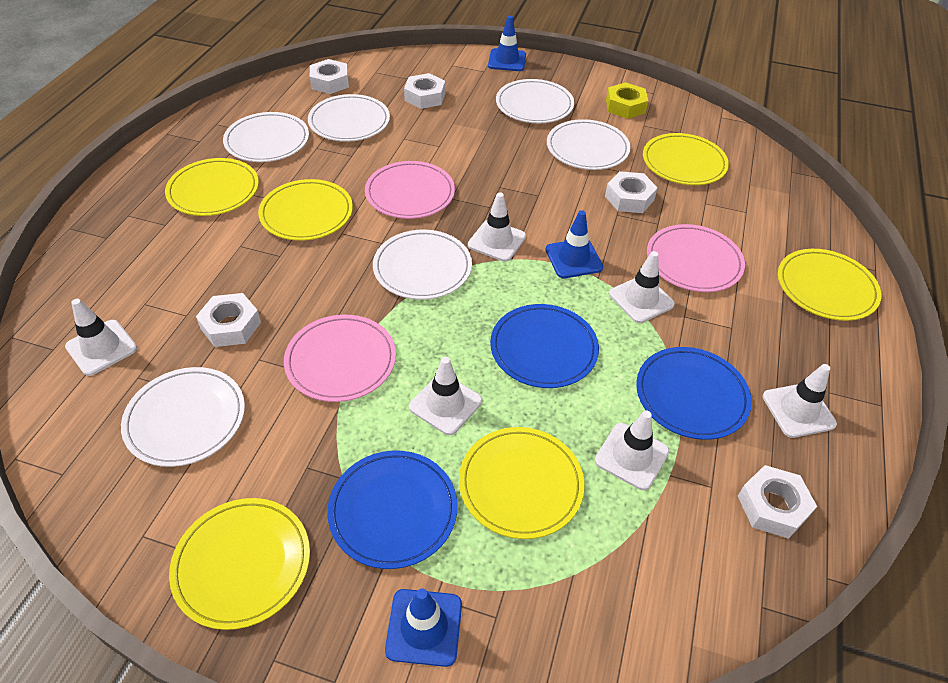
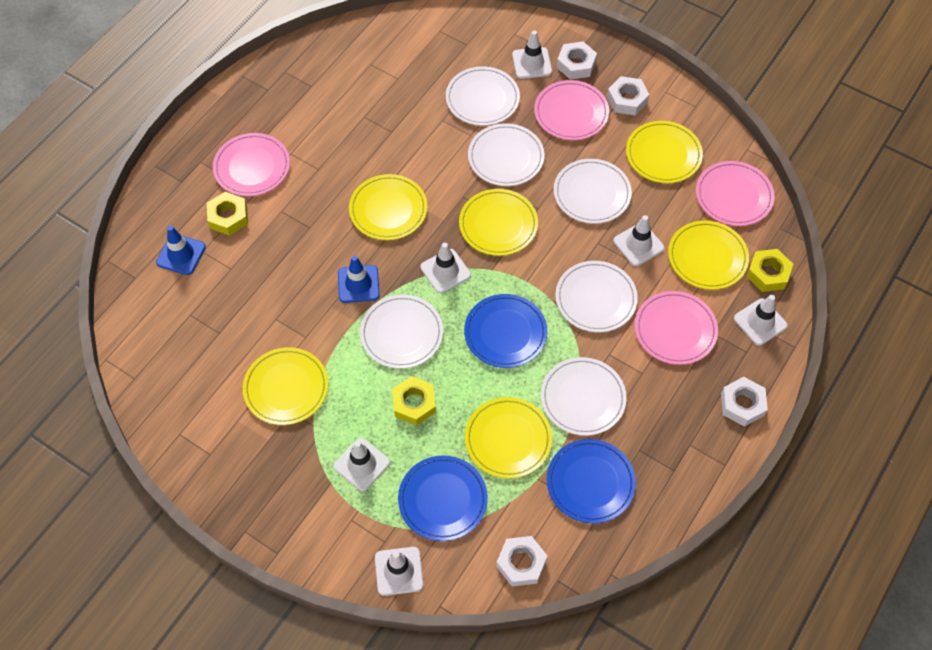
blue traffic cone: 3 -> 2
pink plate: 3 -> 4
white nut: 5 -> 4
yellow nut: 1 -> 3

